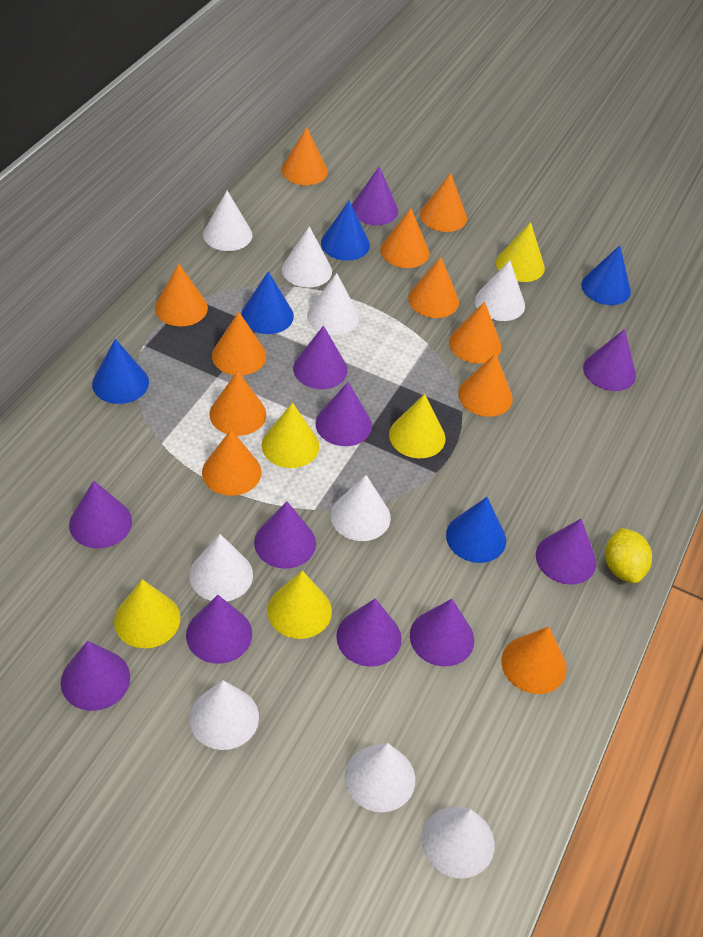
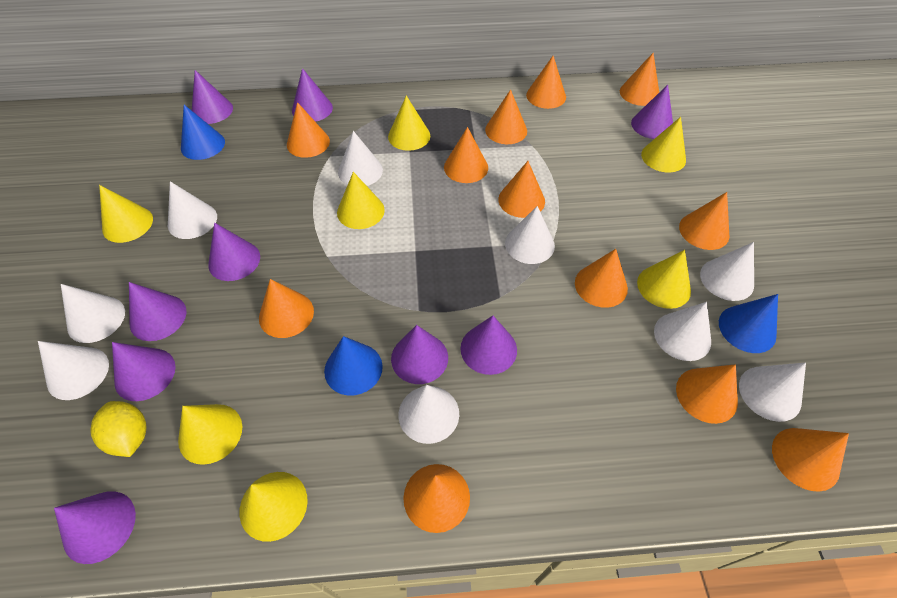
blue cone: 5 -> 3
orange cone: 11 -> 12
purple cone: 11 -> 9
yellow cone: 5 -> 7

